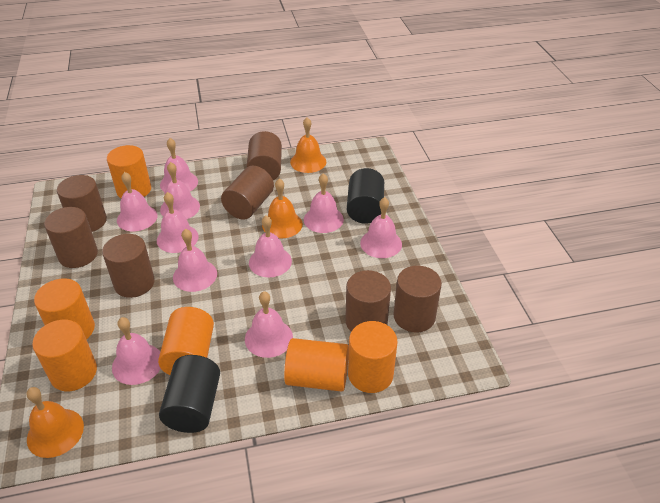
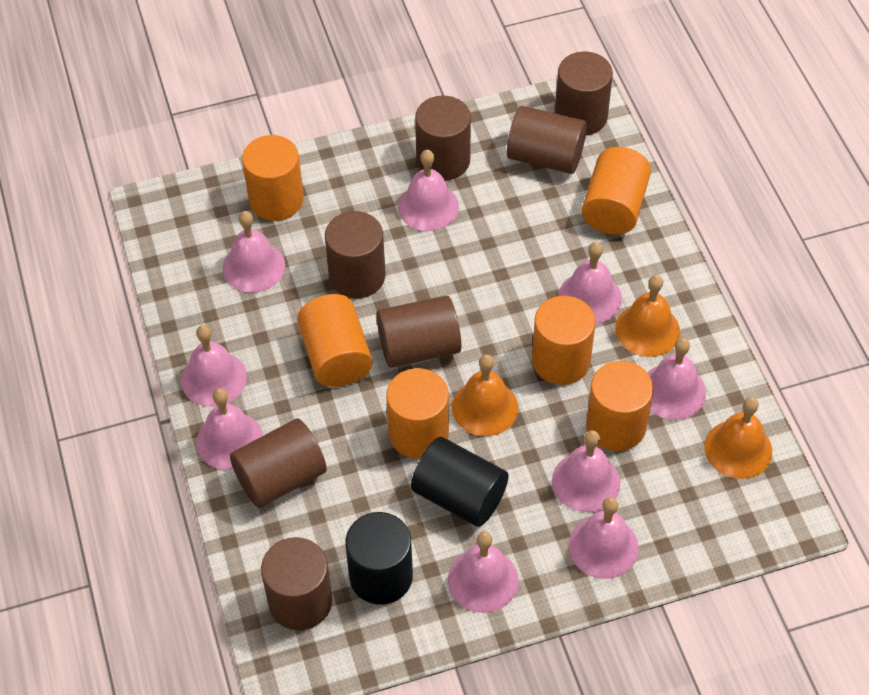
pink bell: 10 -> 9

